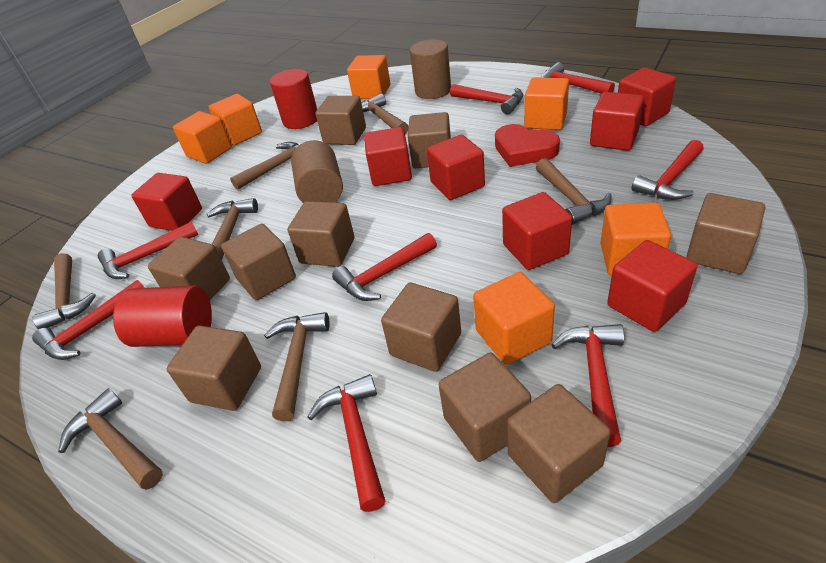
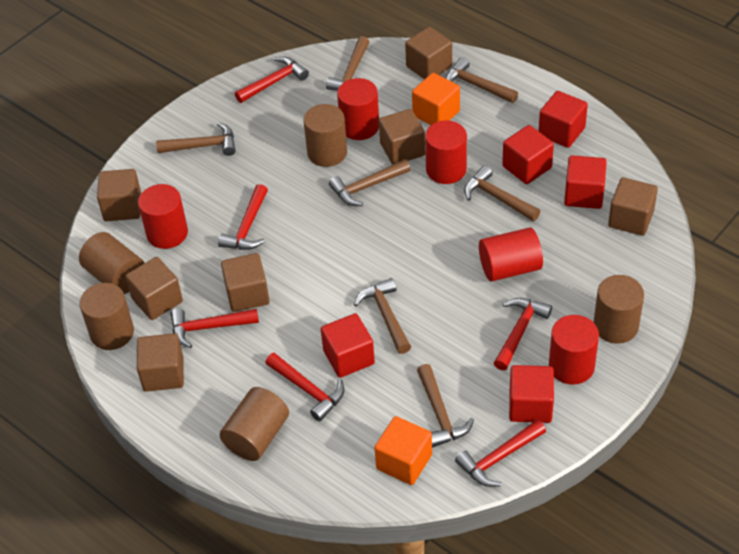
brown cube: 10 -> 7
brown cylinder: 2 -> 5
orange cube: 6 -> 2
red cube: 7 -> 5
red cylinder: 2 -> 5
red hammer: 8 -> 6
red heart: 1 -> 0

